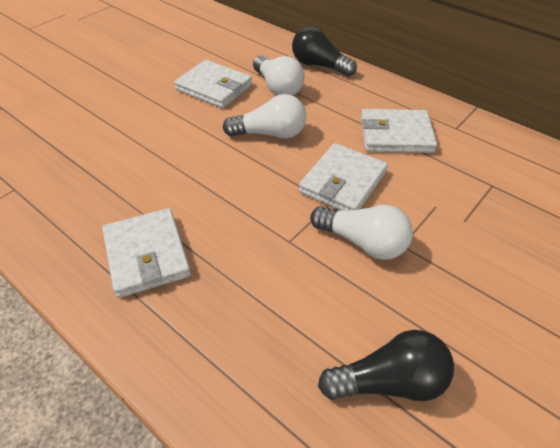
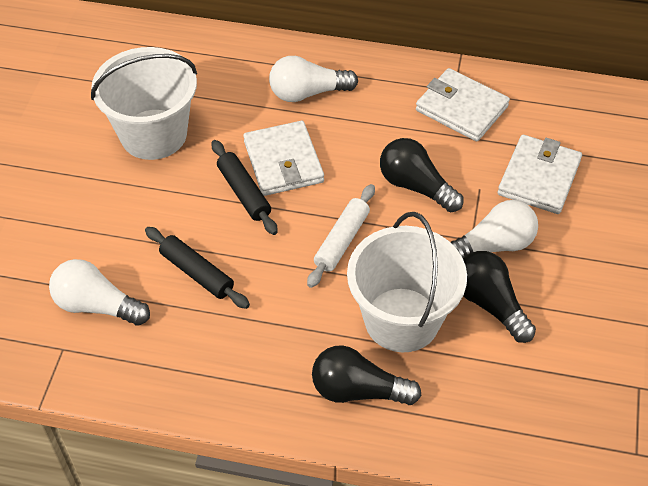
black light bulb: 2 -> 3
black rolling pin: 0 -> 2
white bucket: 0 -> 2
white rolling pin: 0 -> 1
white wallet: 4 -> 3

